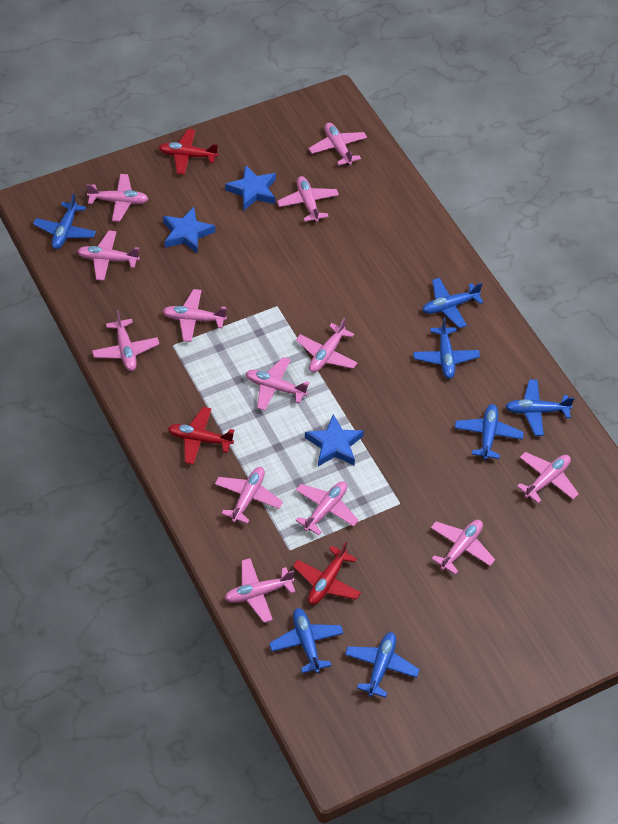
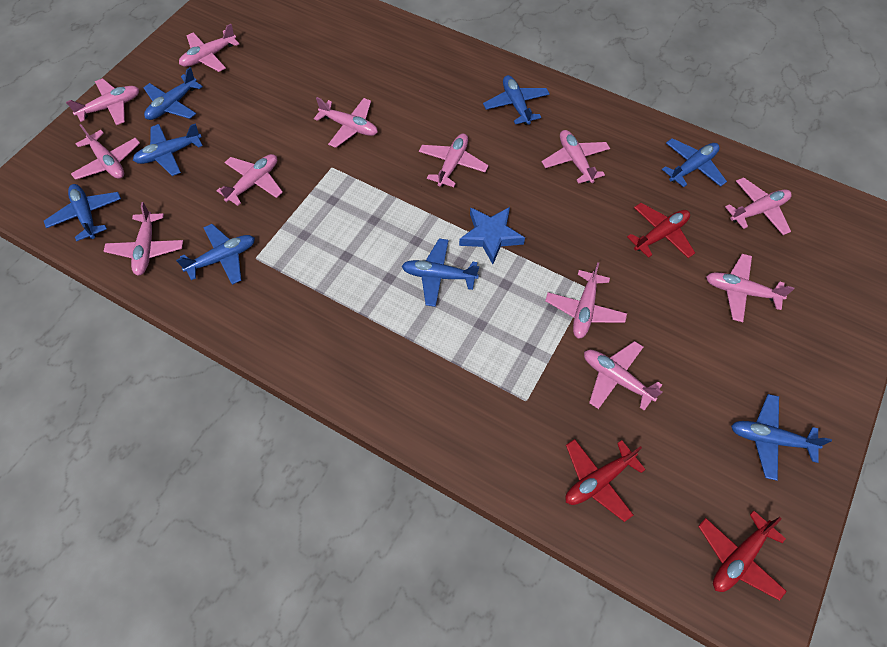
blue plane: 7 -> 8
blue star: 3 -> 1
pink plane: 13 -> 12

